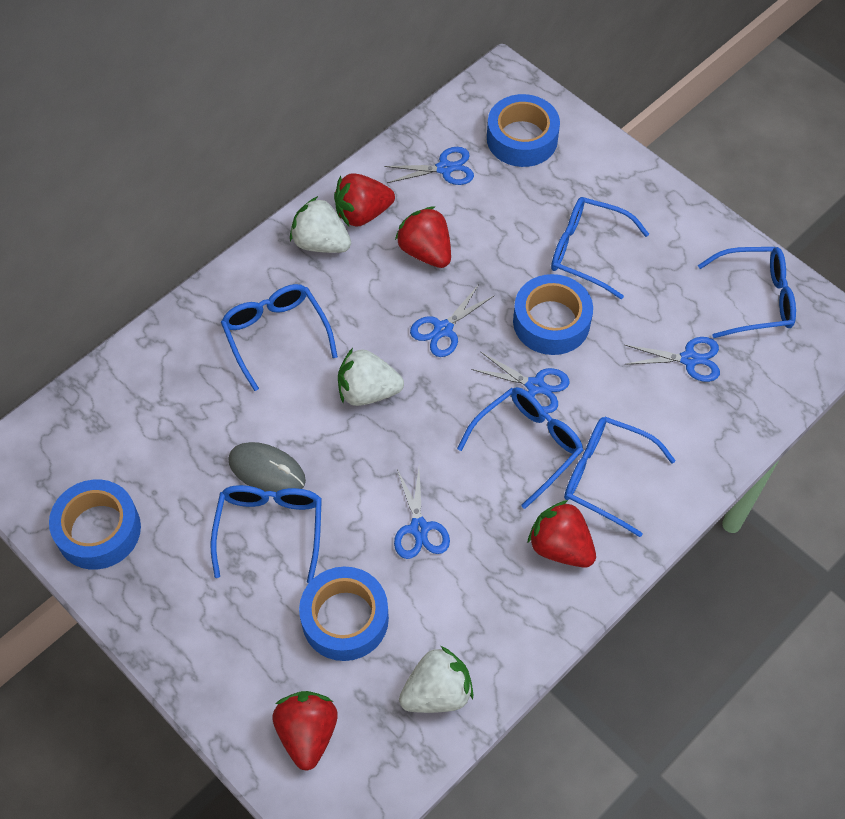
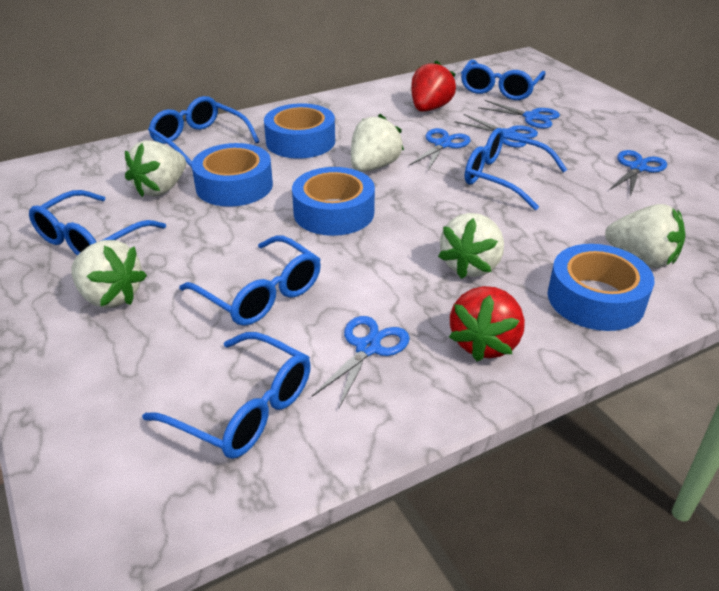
grey mouse: 1 -> 0
red strawberry: 4 -> 2
white strawberry: 3 -> 5

